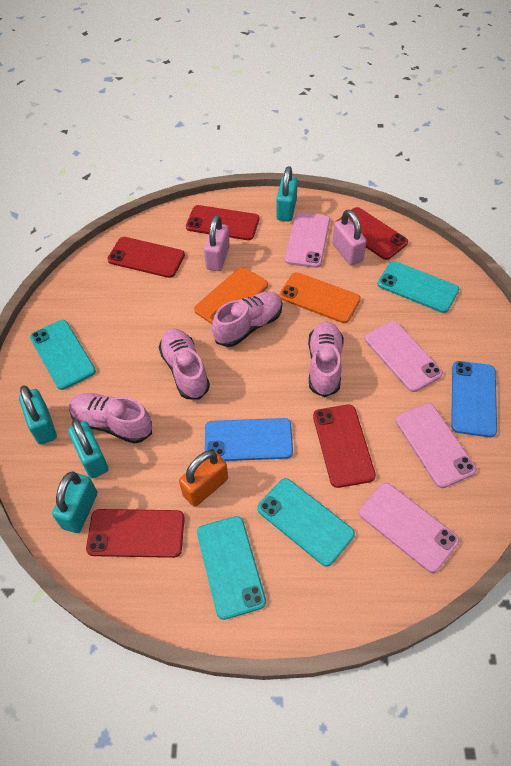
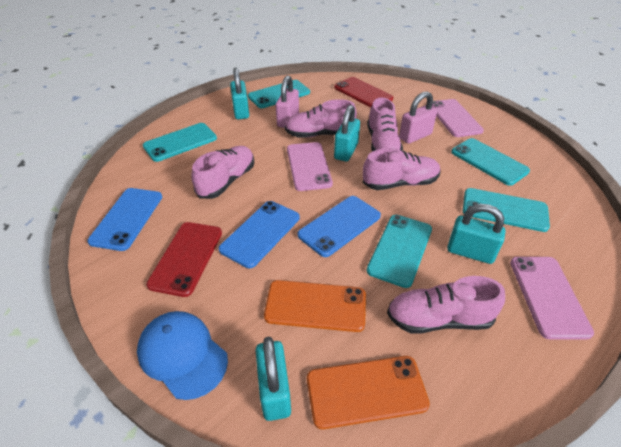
blue cap: 0 -> 1
blue phone: 2 -> 3
orange padlock: 1 -> 0
pink phone: 4 -> 3
pink shoe: 4 -> 5
red phone: 5 -> 2
turquoise phone: 4 -> 5

